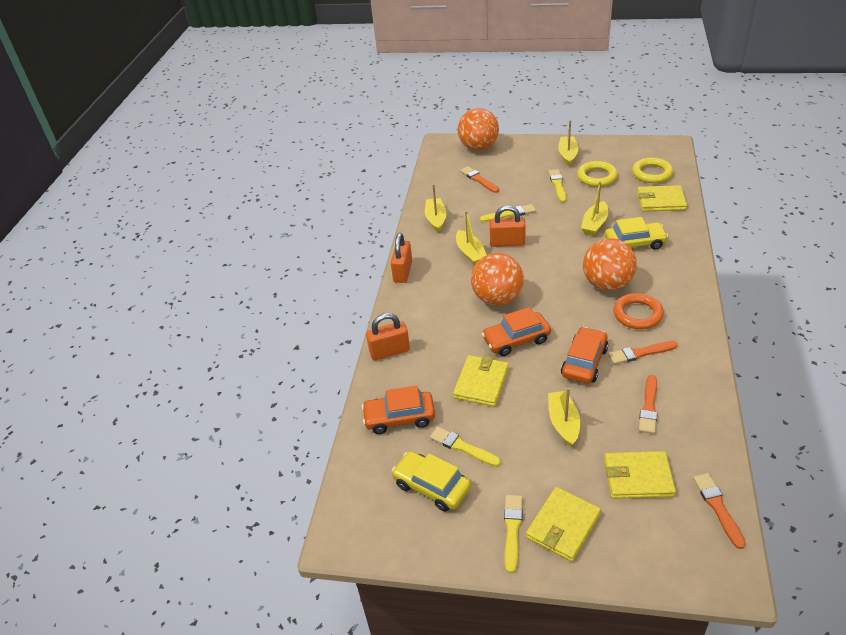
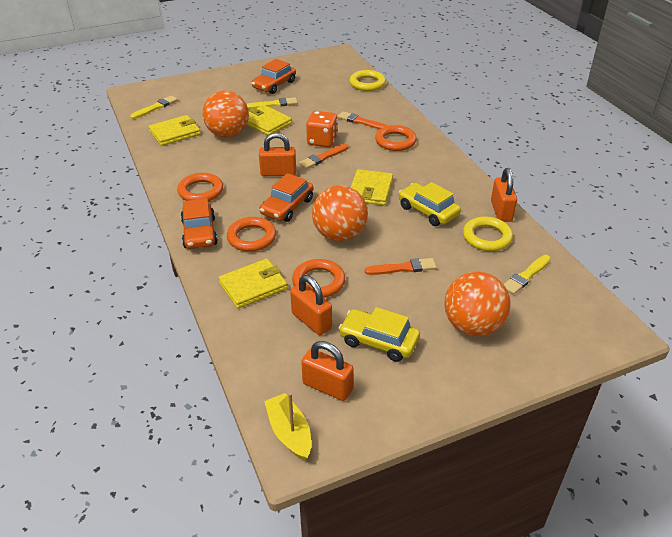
orange brush: 4 -> 3
orange dice: 0 -> 1
orange padlock: 3 -> 4
orange ring: 1 -> 4
yellow boat: 5 -> 1
yellow brush: 4 -> 3

